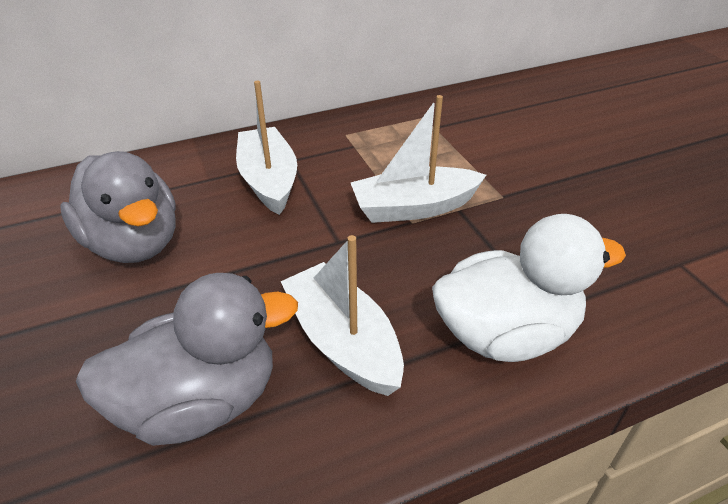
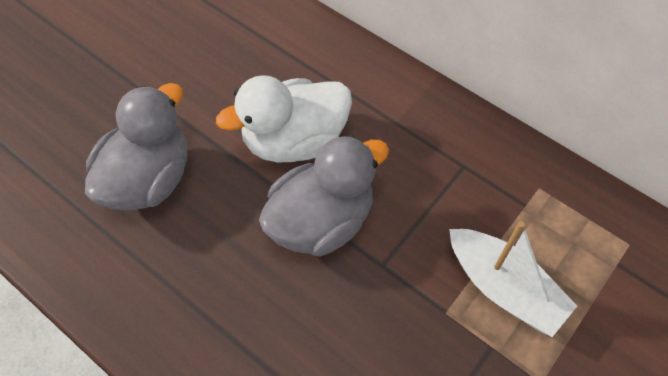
white boat: 3 -> 1

